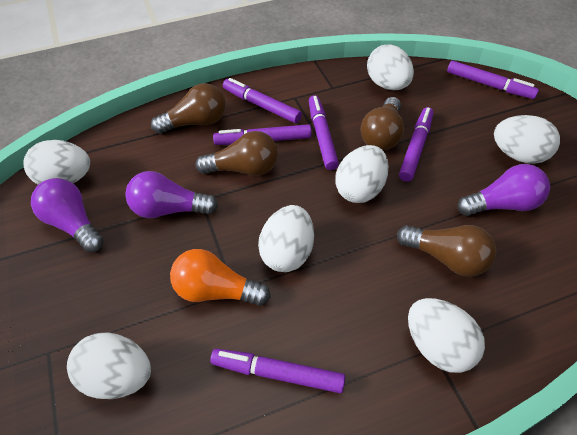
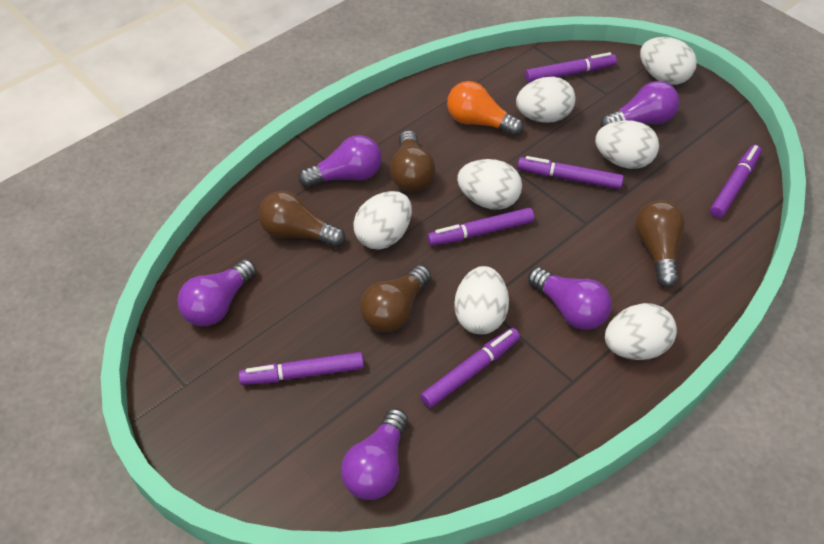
purple light bulb: 3 -> 5

